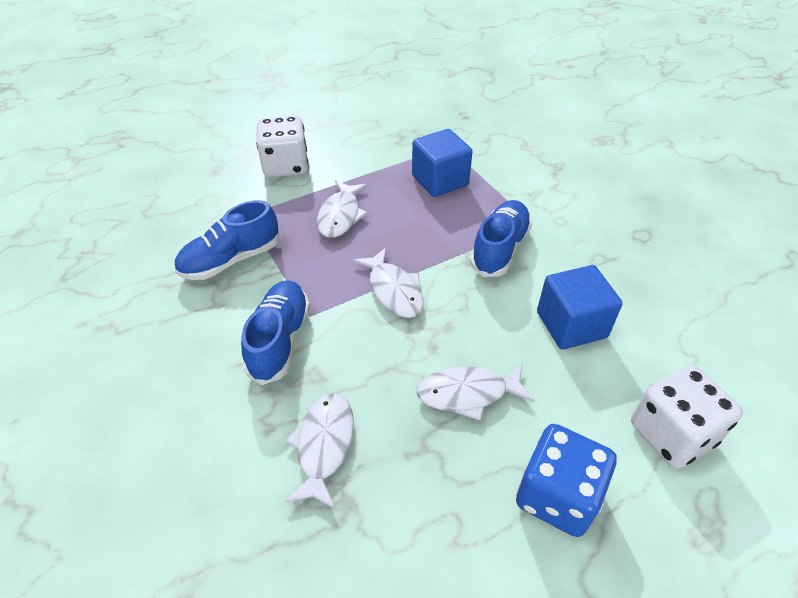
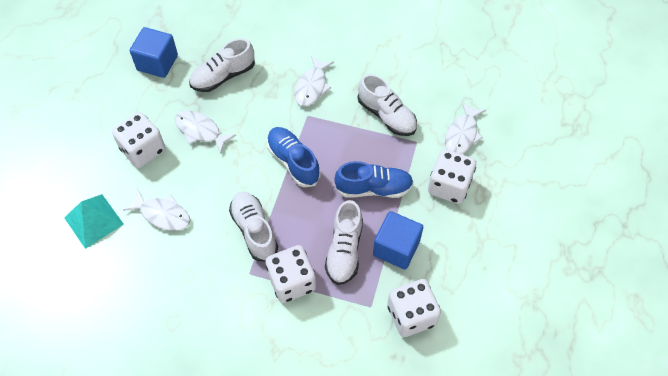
blue dice: 1 -> 0
blue shoe: 3 -> 2
turquoise pyramid: 0 -> 1
white dice: 2 -> 4
white shoe: 0 -> 4

